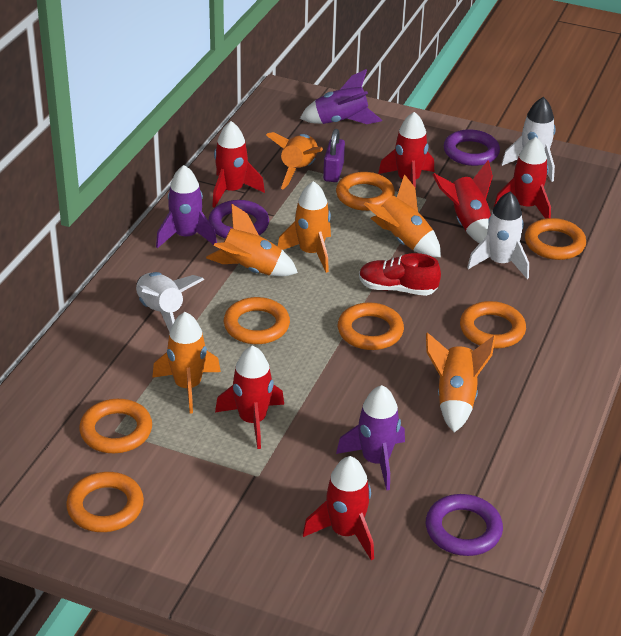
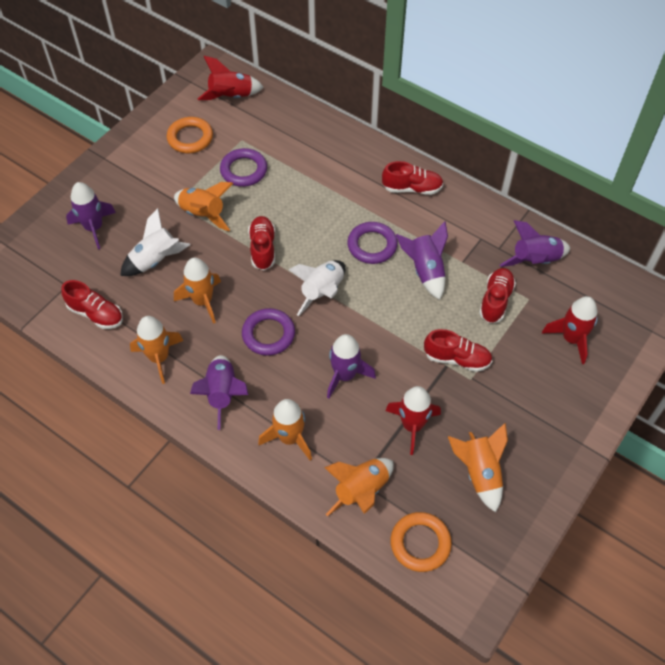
orange ring: 7 -> 2
purple padlock: 1 -> 0
purple rocket: 3 -> 5
red rocket: 6 -> 3
red shoe: 1 -> 5
white rocket: 3 -> 2

